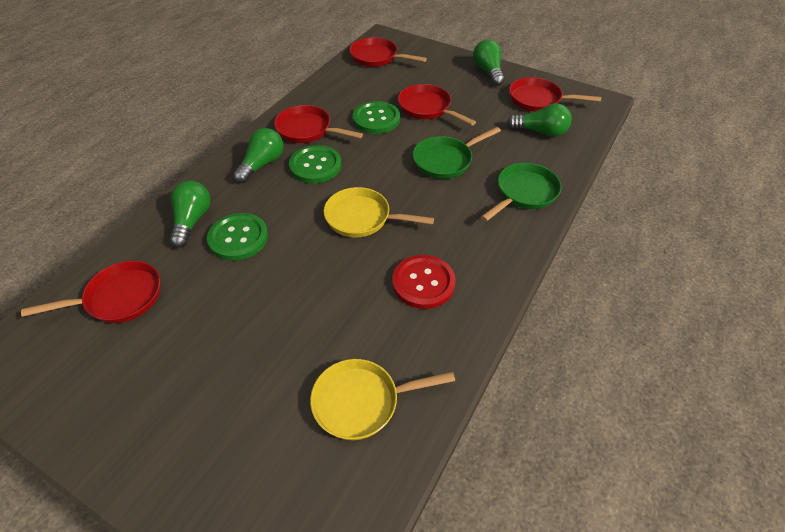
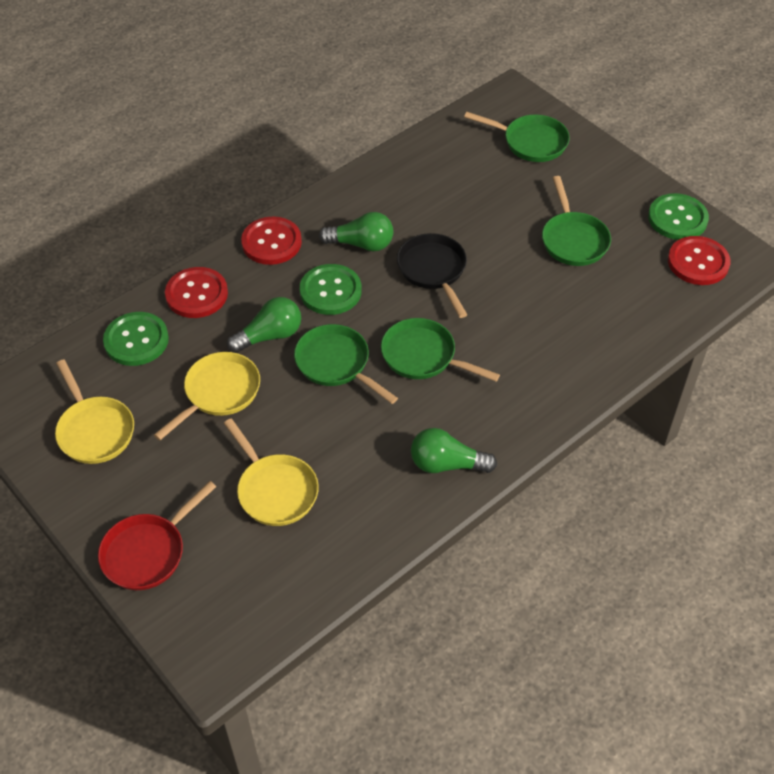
black pan: 0 -> 1
green light bulb: 4 -> 3
green pan: 2 -> 4
red button: 1 -> 3
red pan: 5 -> 1
yellow pan: 2 -> 3

